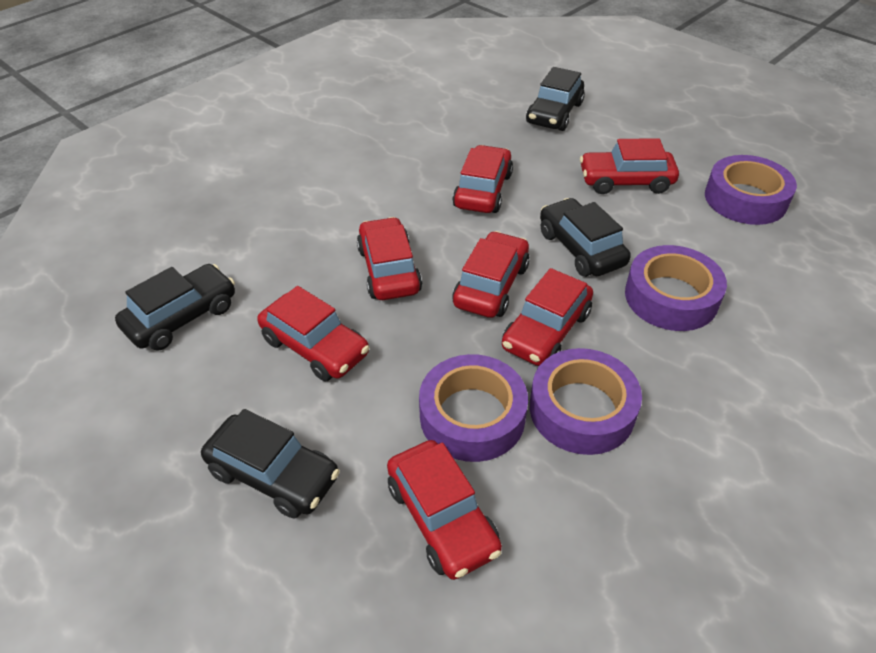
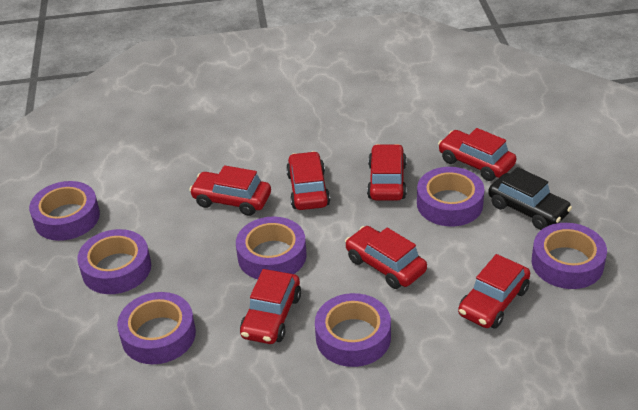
black car: 4 -> 1
purple tape: 4 -> 7

